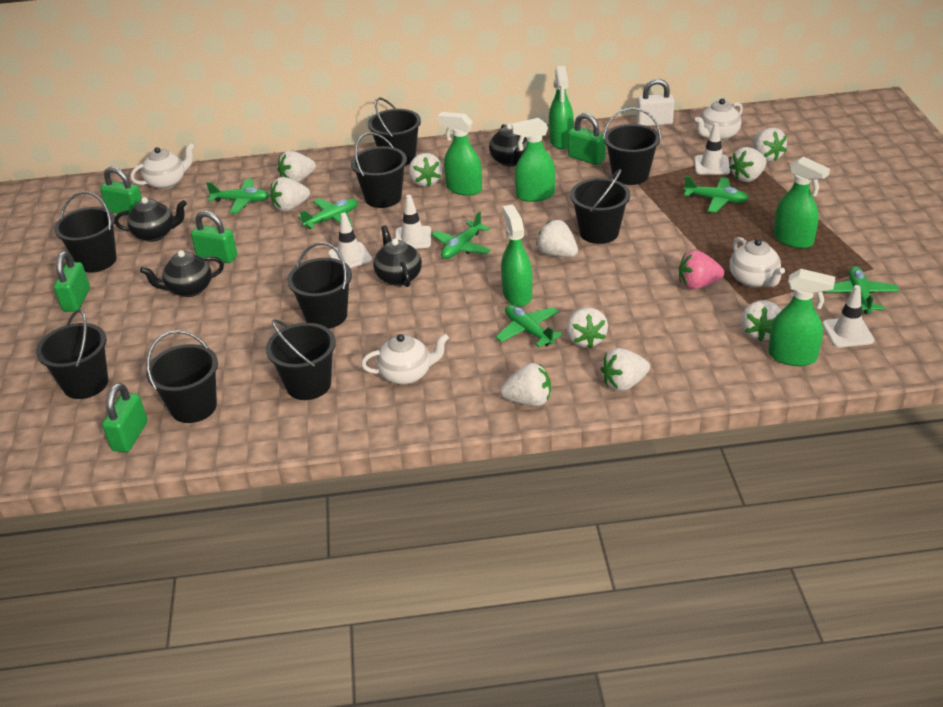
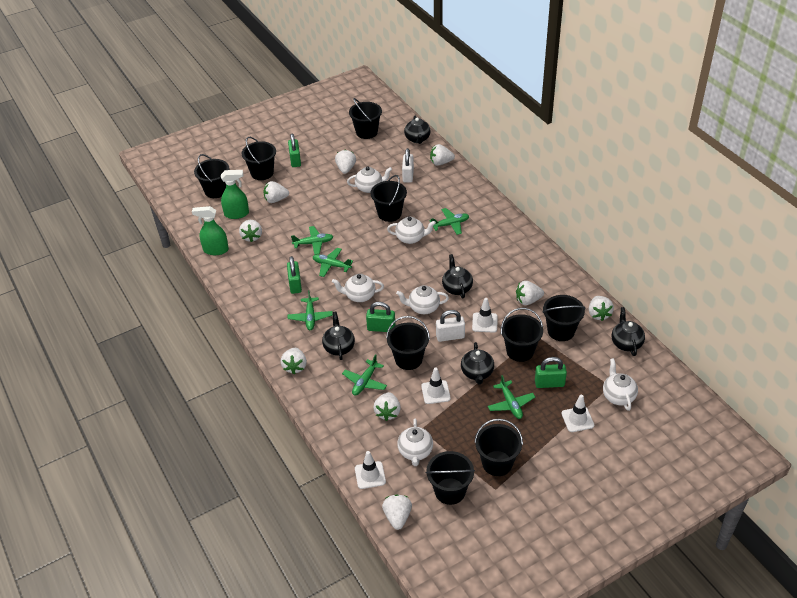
black teapot: 4 -> 5
green padlock: 5 -> 4
green spray bottle: 6 -> 2
pink strawberry: 1 -> 0
white padlock: 1 -> 2
white strawberry: 10 -> 9
white teapot: 4 -> 6

